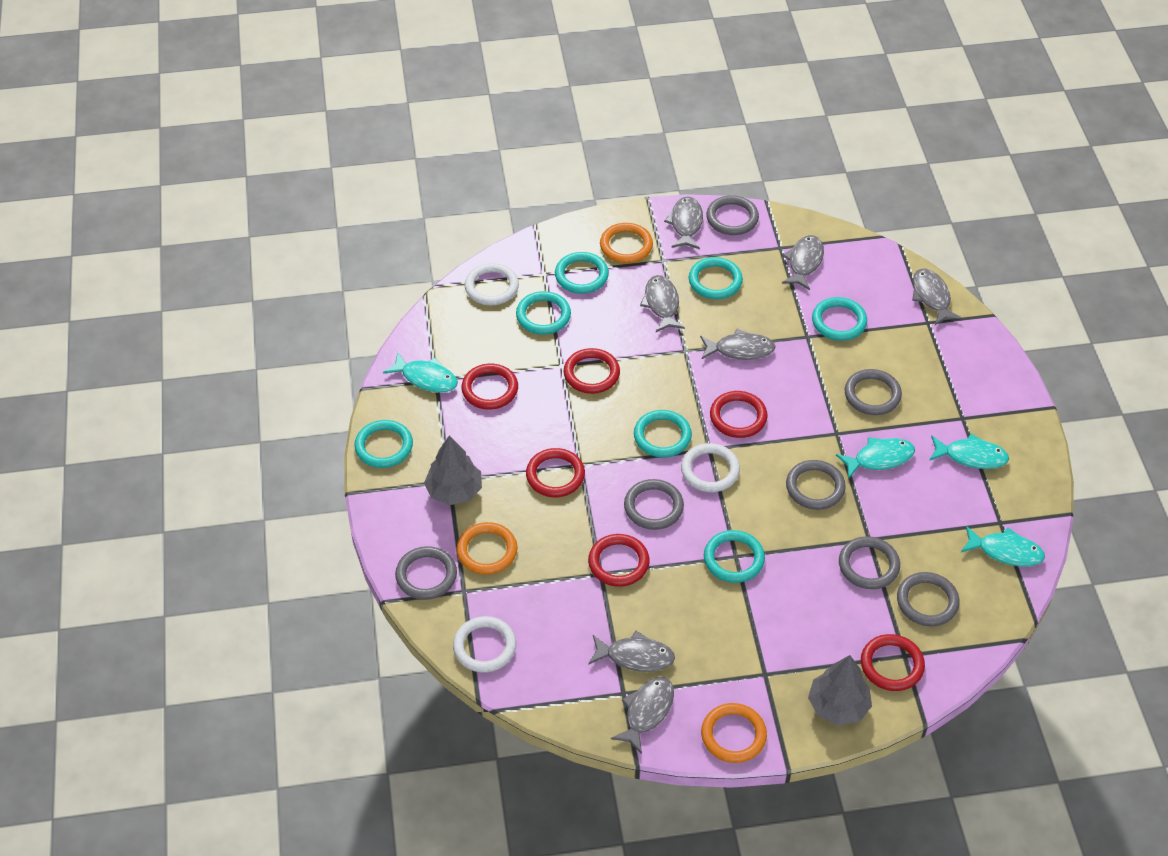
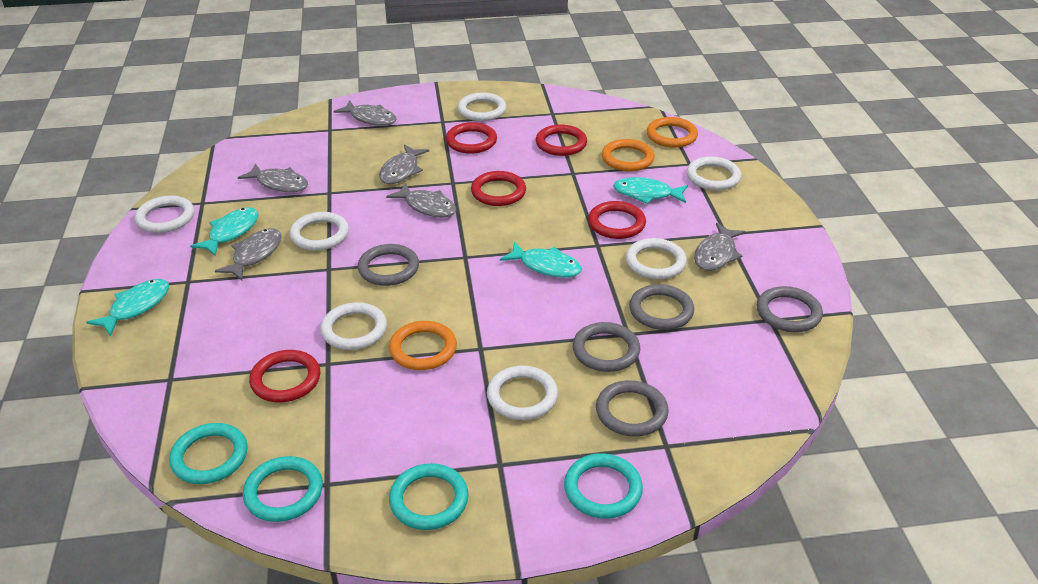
grey fish: 7 -> 6
grey ring: 7 -> 5
grey tree: 2 -> 0
red ring: 6 -> 5
turquoise ring: 7 -> 4
white ring: 3 -> 7

